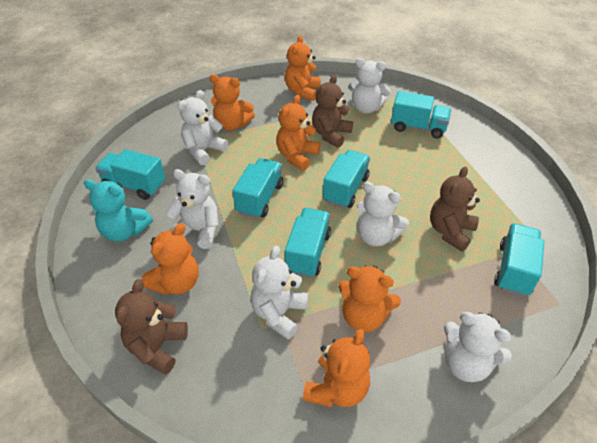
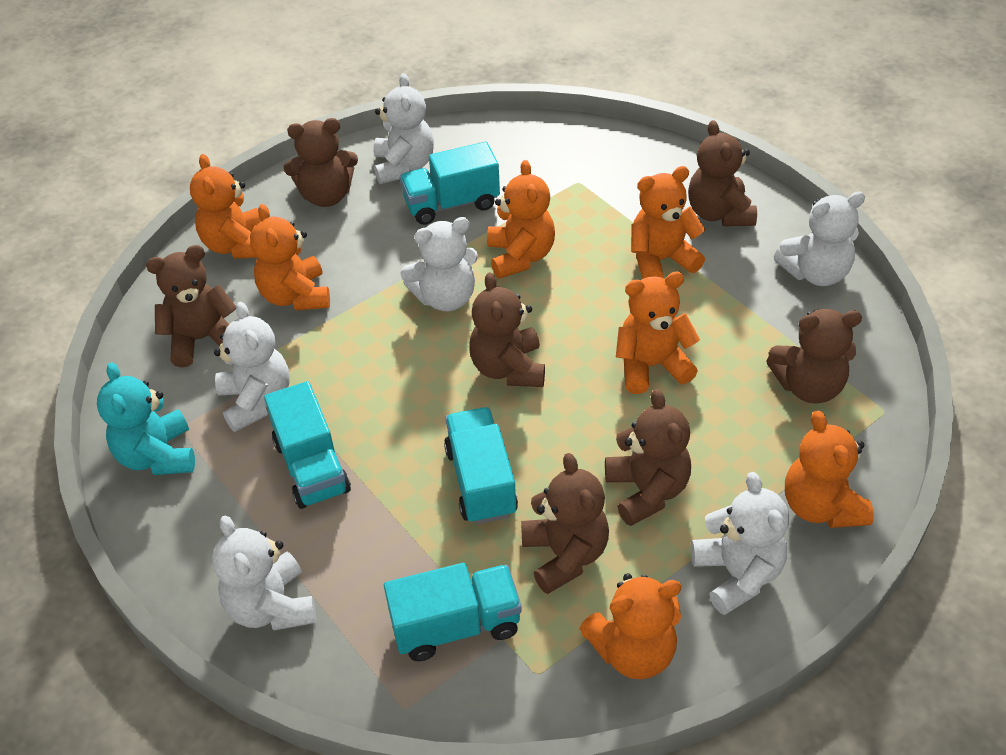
brown teddy bear: 3 -> 7
orange teddy bear: 6 -> 7
turquoise truck: 6 -> 4

